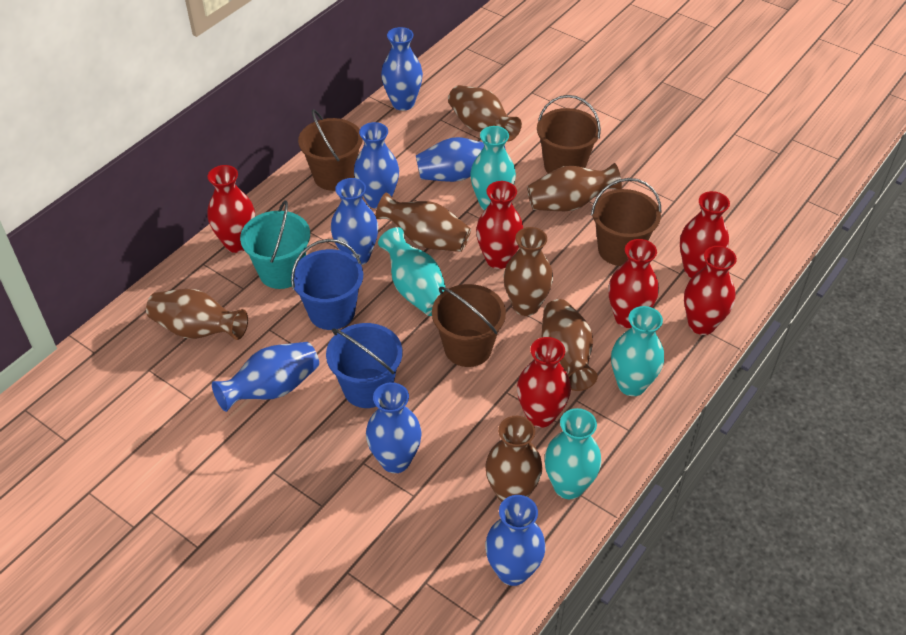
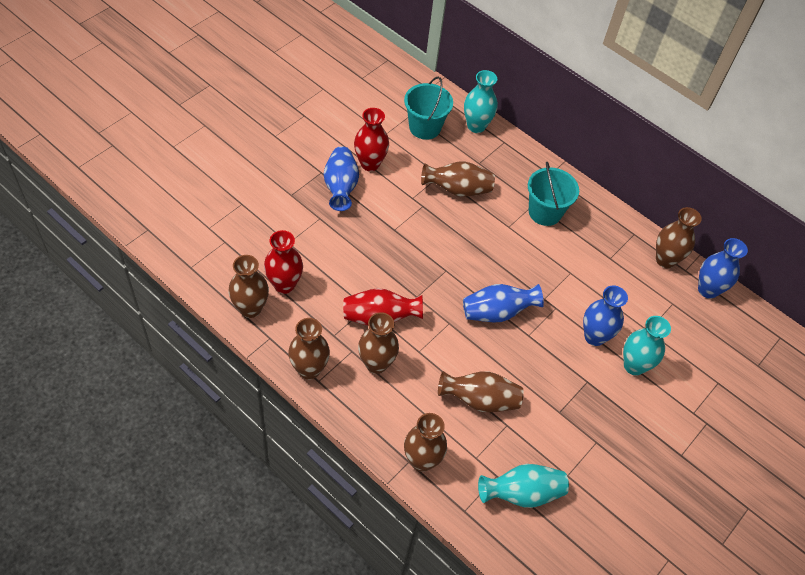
blue bucket: 2 -> 0
blue vase: 7 -> 4
brown bucket: 4 -> 0
red vase: 6 -> 3
turquoise bucket: 1 -> 2
turquoise vase: 4 -> 3

